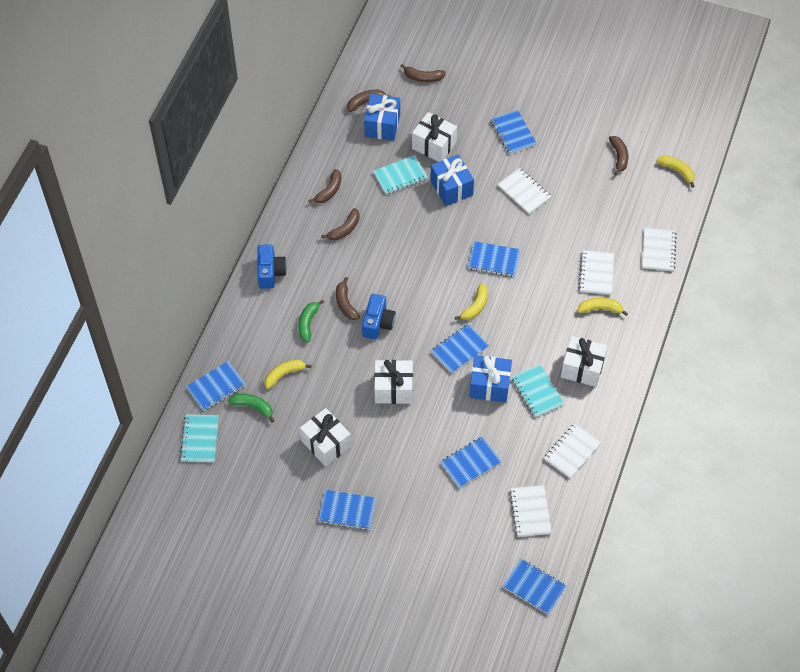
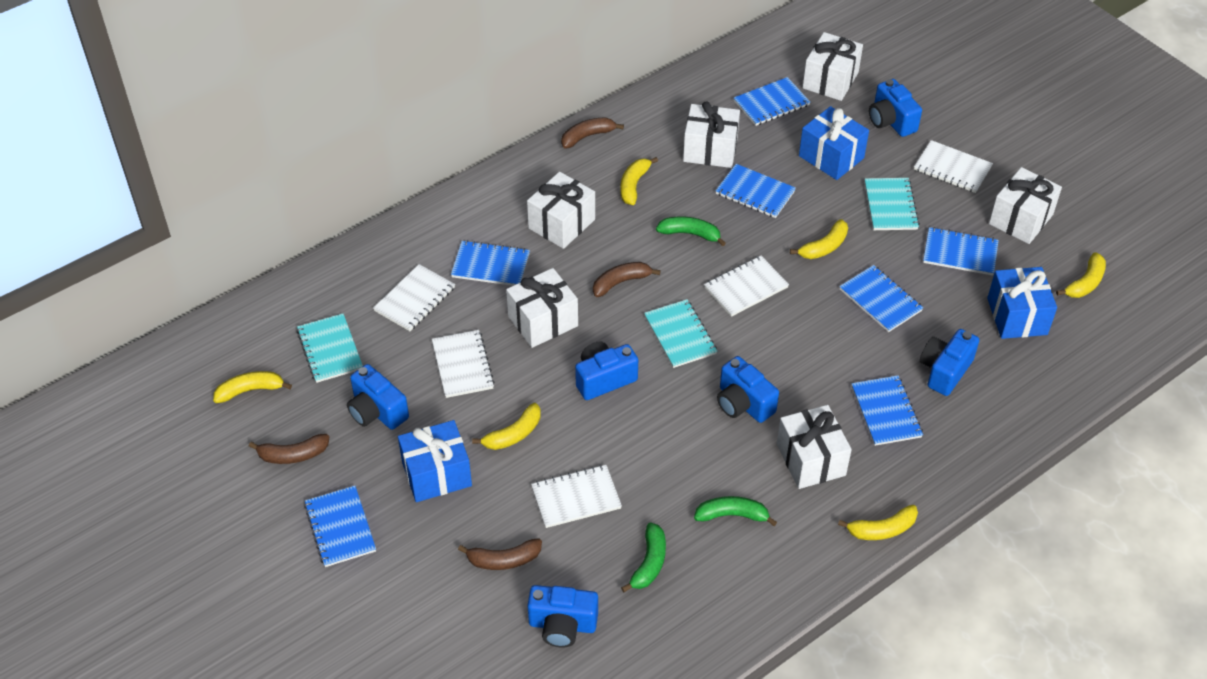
blue camera: 2 -> 6
brown banana: 6 -> 4
green banana: 2 -> 3
white gift: 4 -> 6
yellow banana: 4 -> 6

